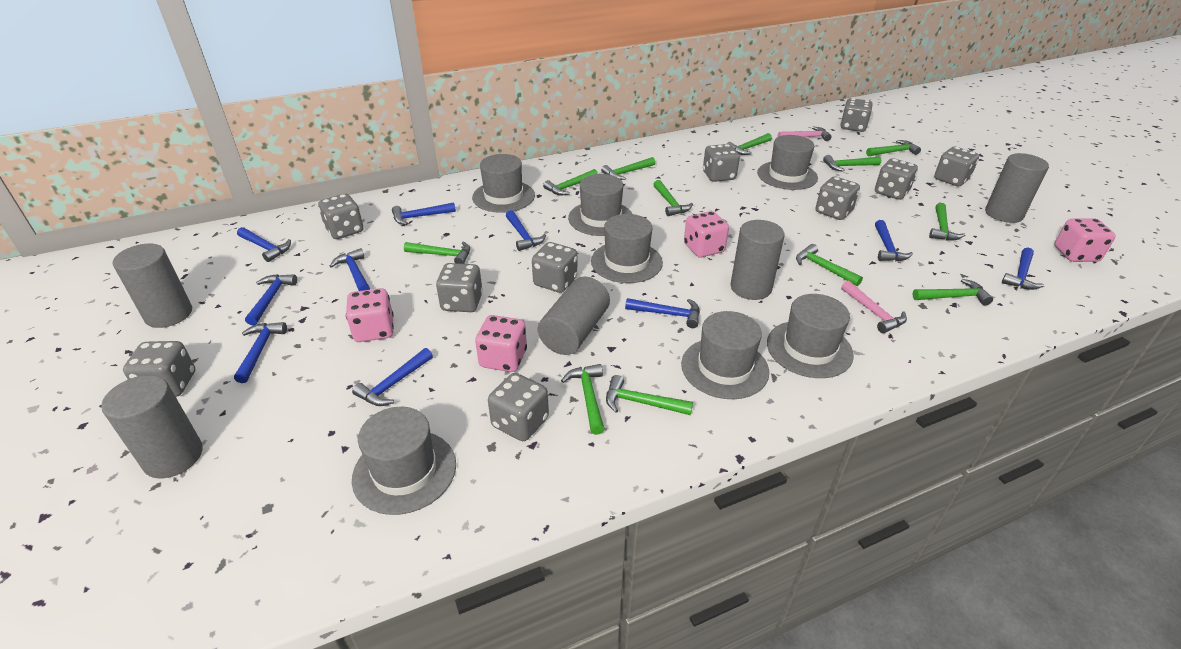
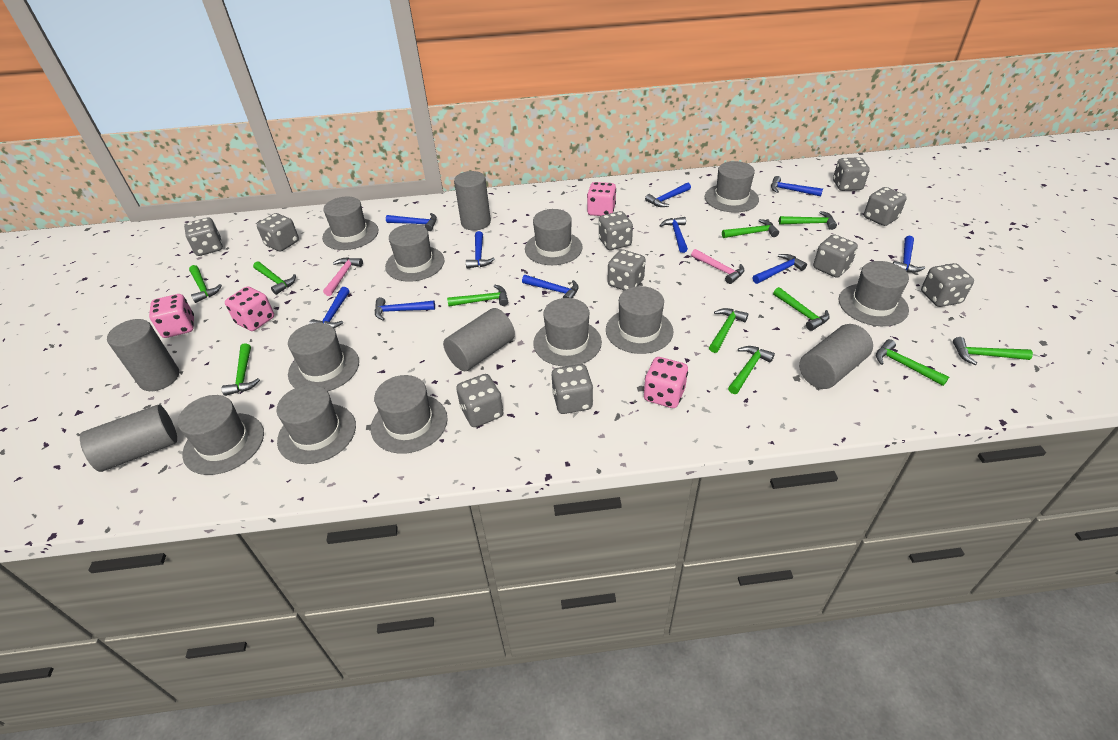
green hammer: 12 -> 11
grey hat: 7 -> 11

